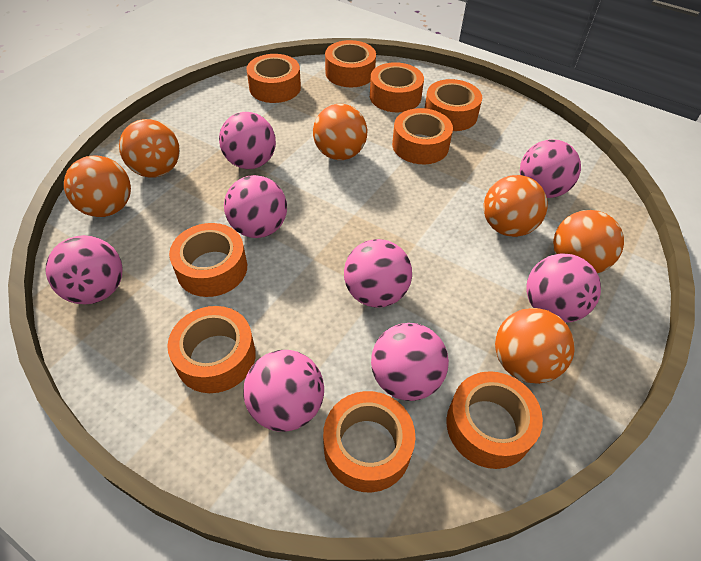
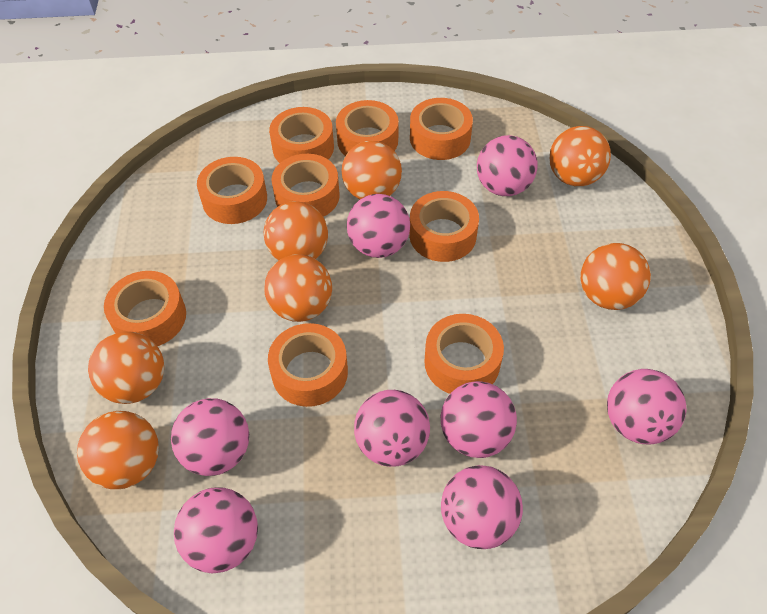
orange ball: 6 -> 7

